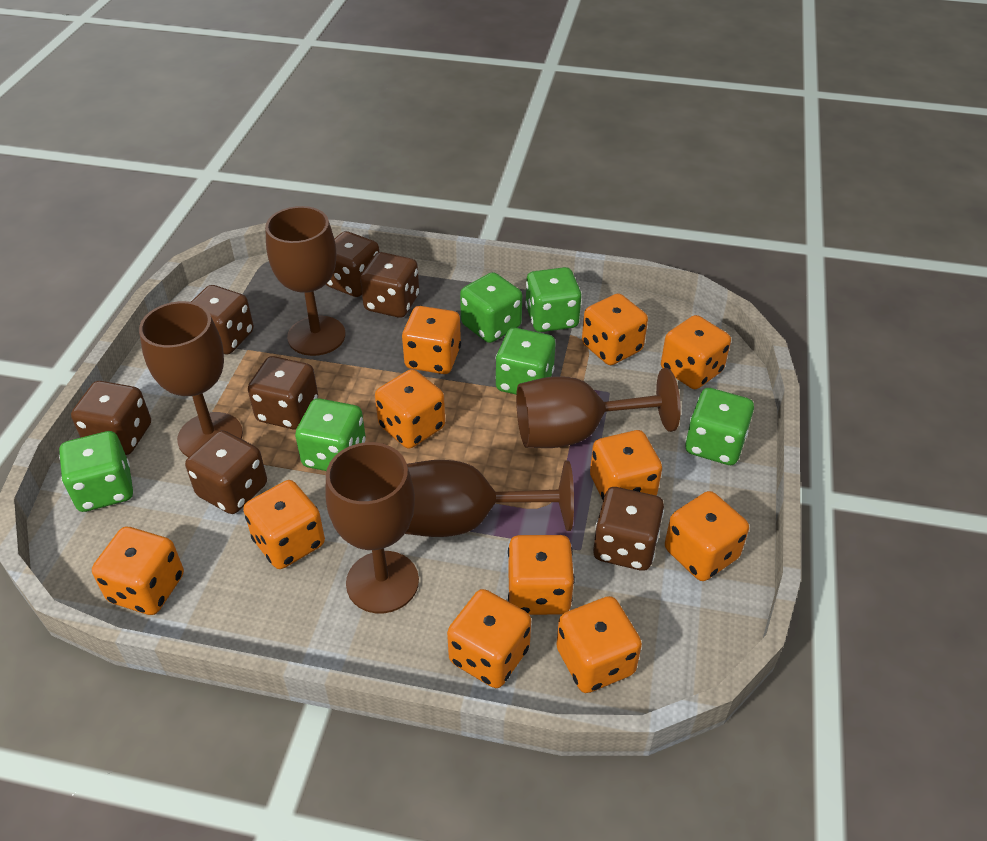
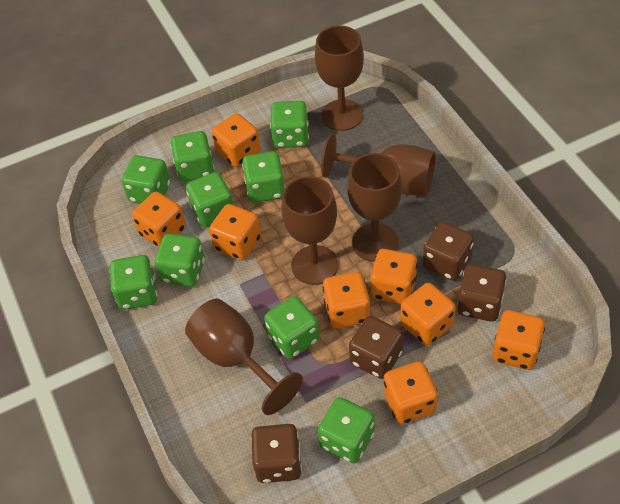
brown dice: 7 -> 4
green dice: 6 -> 9
orange dice: 11 -> 8

